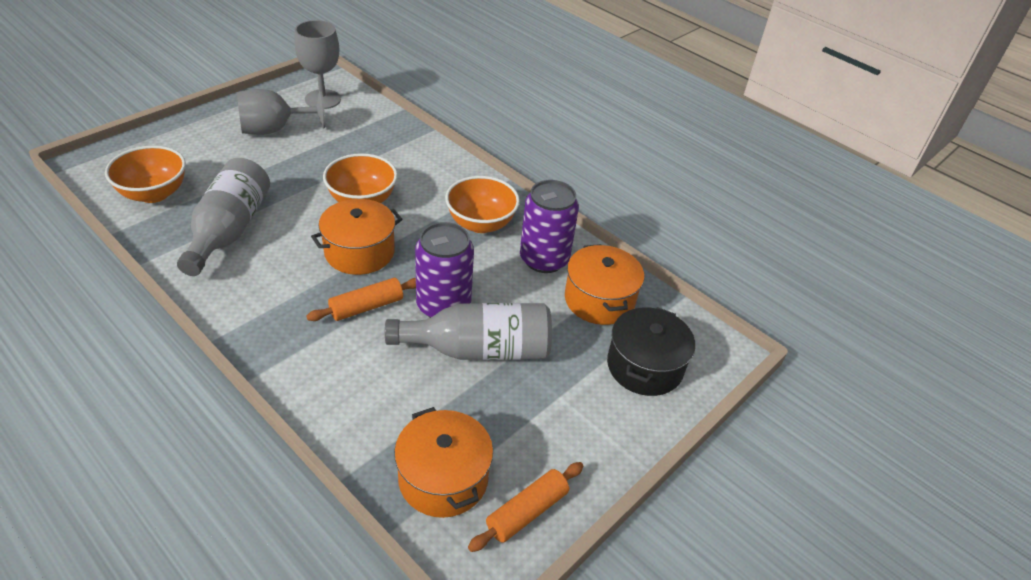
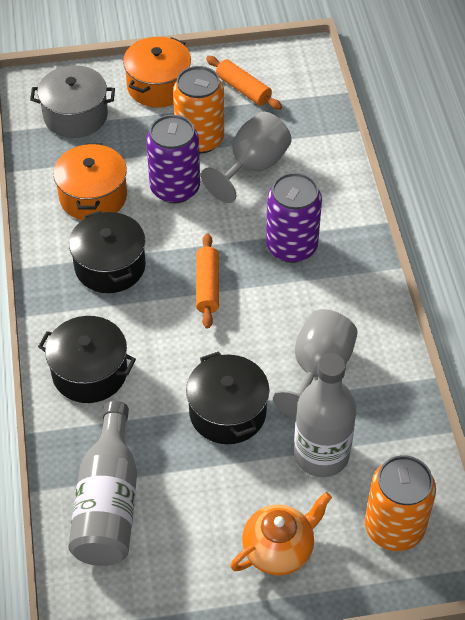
black pot: 1 -> 3
grey pot: 0 -> 1
orange bowl: 3 -> 0
orange can: 0 -> 2
orange pot: 3 -> 2
orange teapot: 0 -> 1

